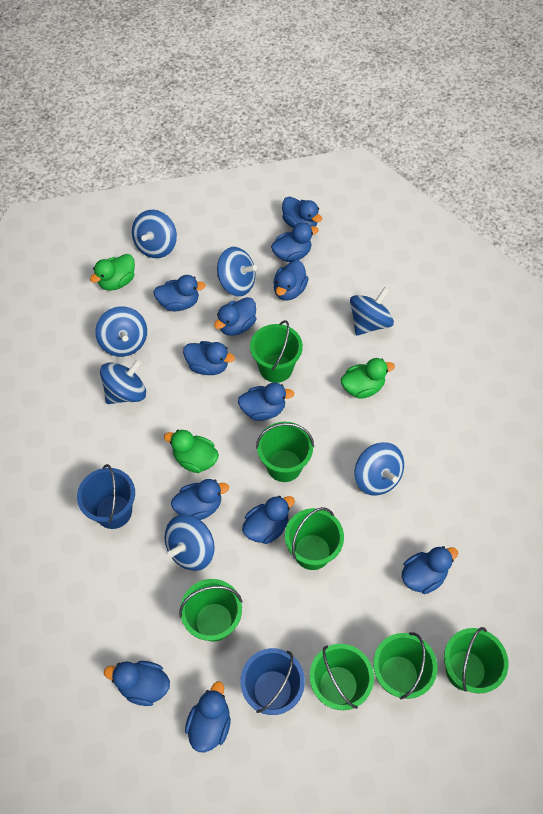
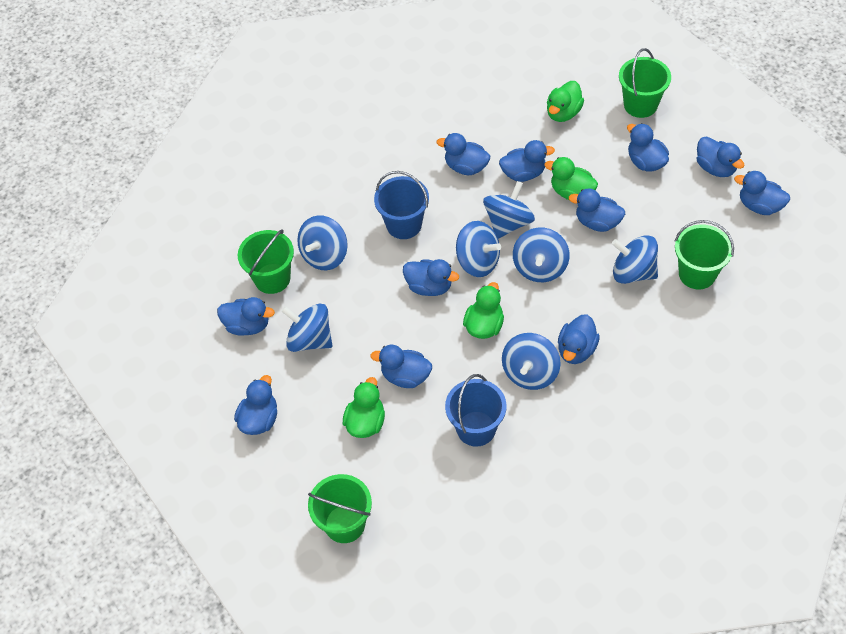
blue duck: 12 -> 11
green bucket: 7 -> 4
green duck: 3 -> 4

